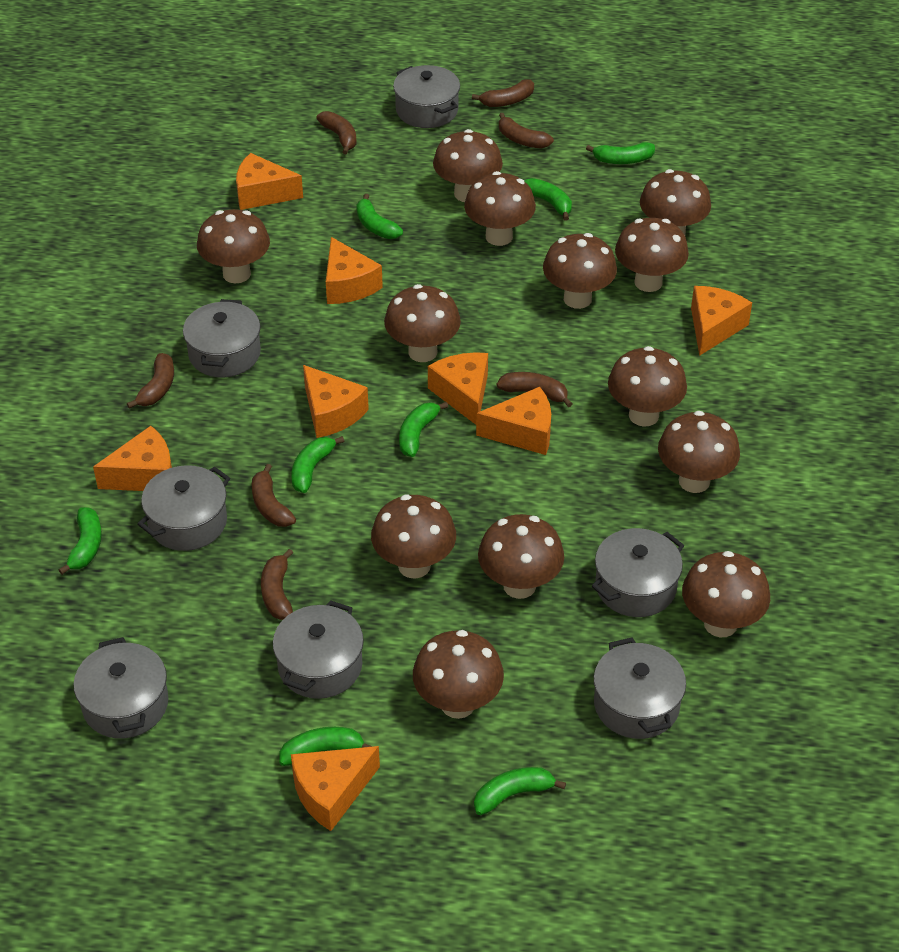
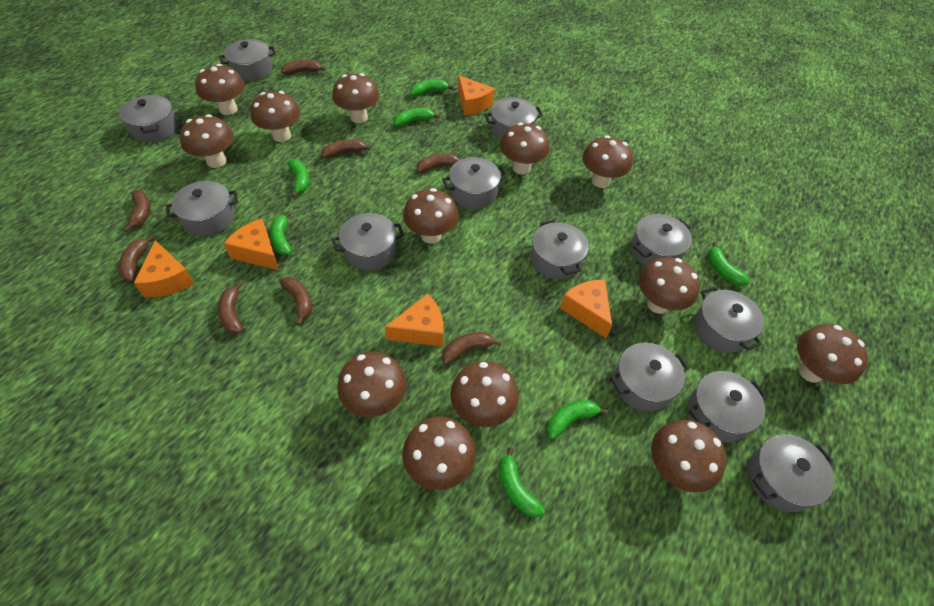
brown banana: 7 -> 8
green banana: 8 -> 7
grey pot: 7 -> 12
orange cheese: 8 -> 5

